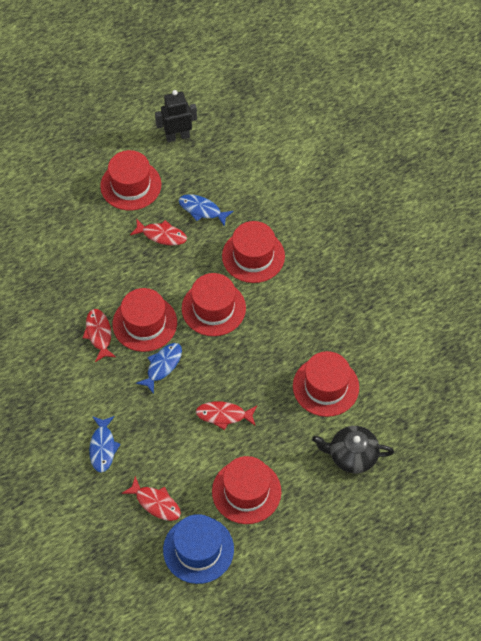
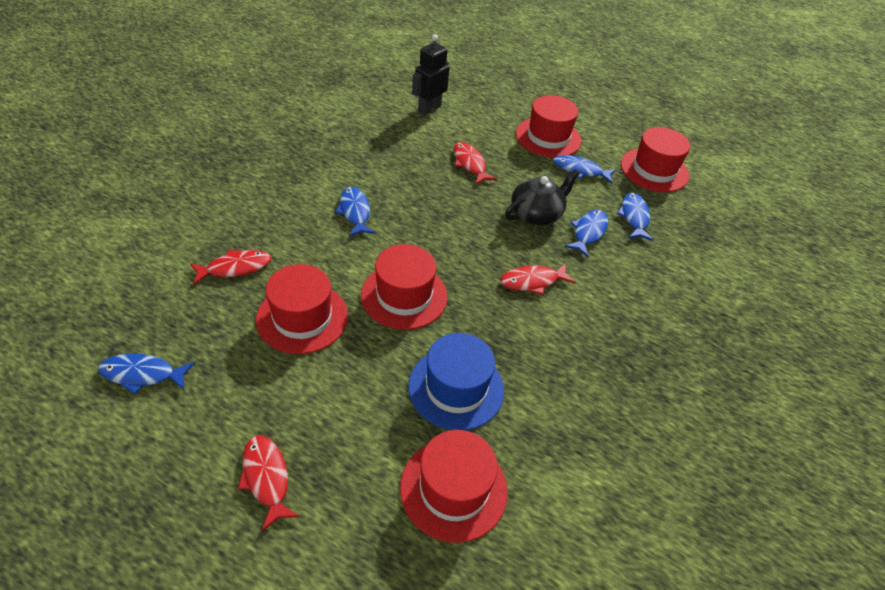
blue fish: 3 -> 5
red hat: 6 -> 5

